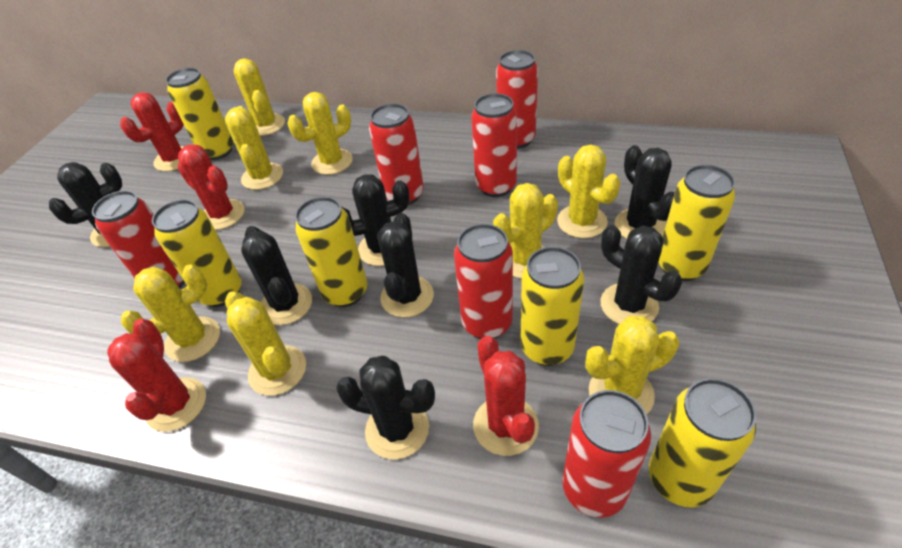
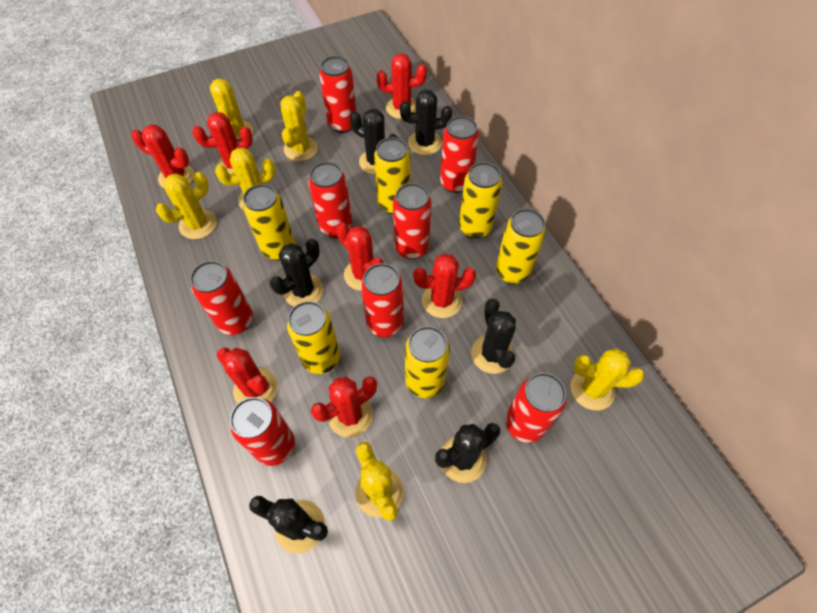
black cactus: 7 -> 6
red cactus: 4 -> 7
red can: 6 -> 8
yellow cactus: 8 -> 6

